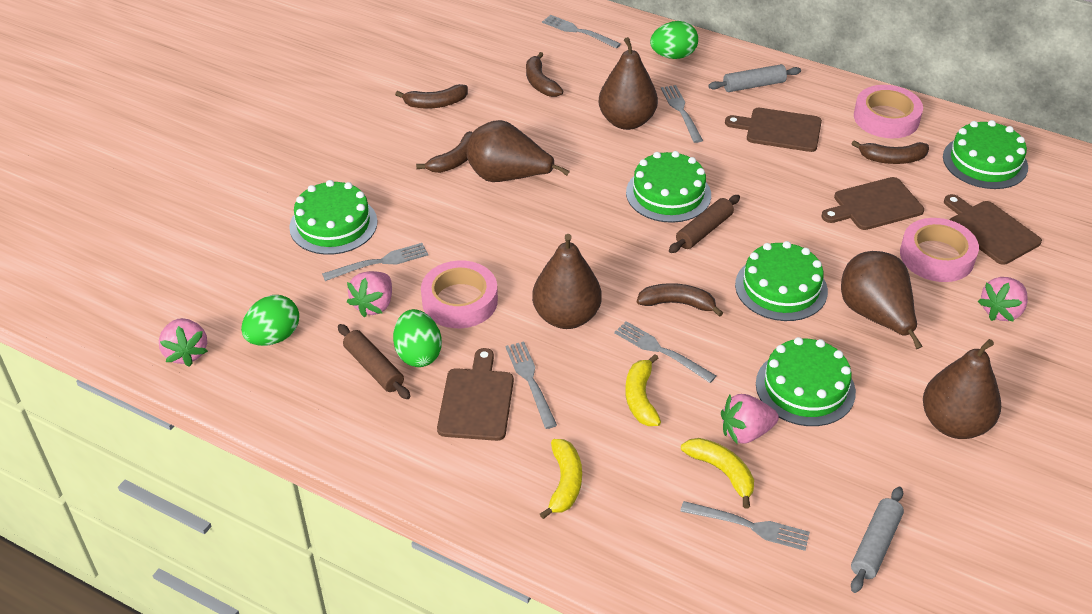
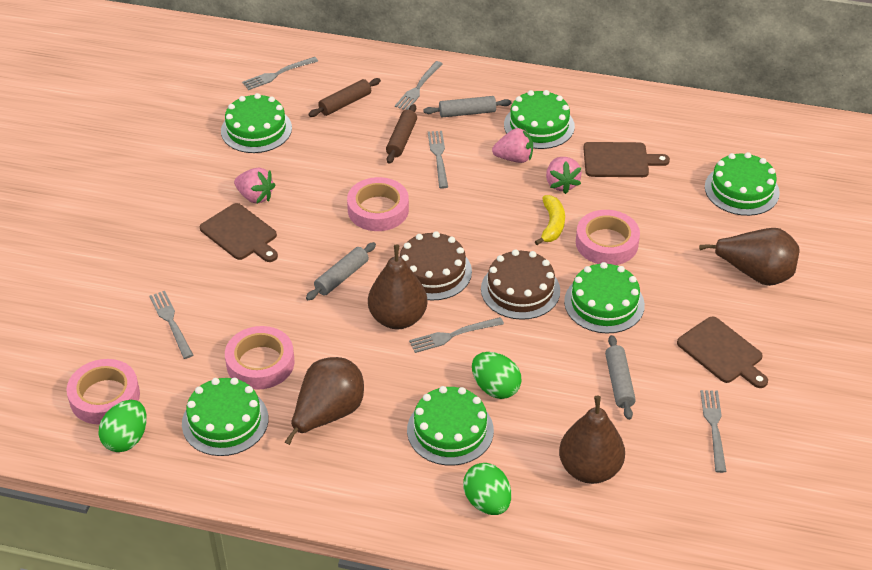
brown banana: 5 -> 0
brown cake: 0 -> 2
brown cutting board: 4 -> 3
brown pear: 5 -> 4
green cake: 5 -> 6
grey rolling pin: 2 -> 3
pink strawberry: 4 -> 3
pink tape: 3 -> 4
yellow banana: 3 -> 1

